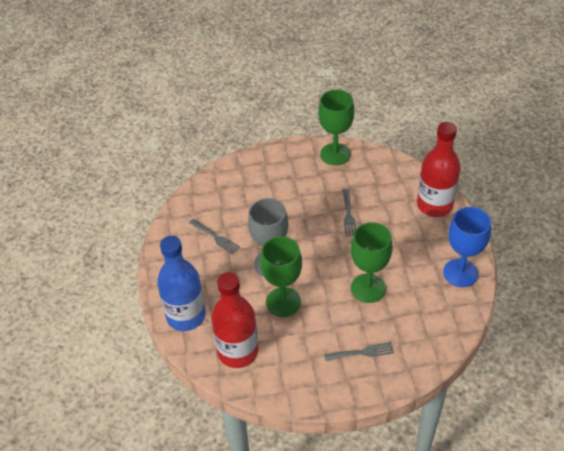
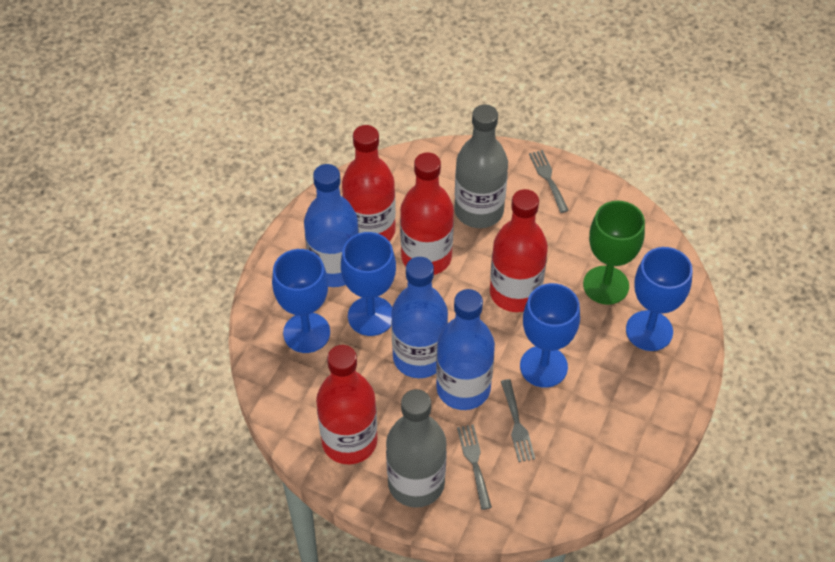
blue bottle: 1 -> 3
blue goblet: 1 -> 4
green goblet: 3 -> 1
grey bottle: 0 -> 2
grey goblet: 1 -> 0
red bottle: 2 -> 4

